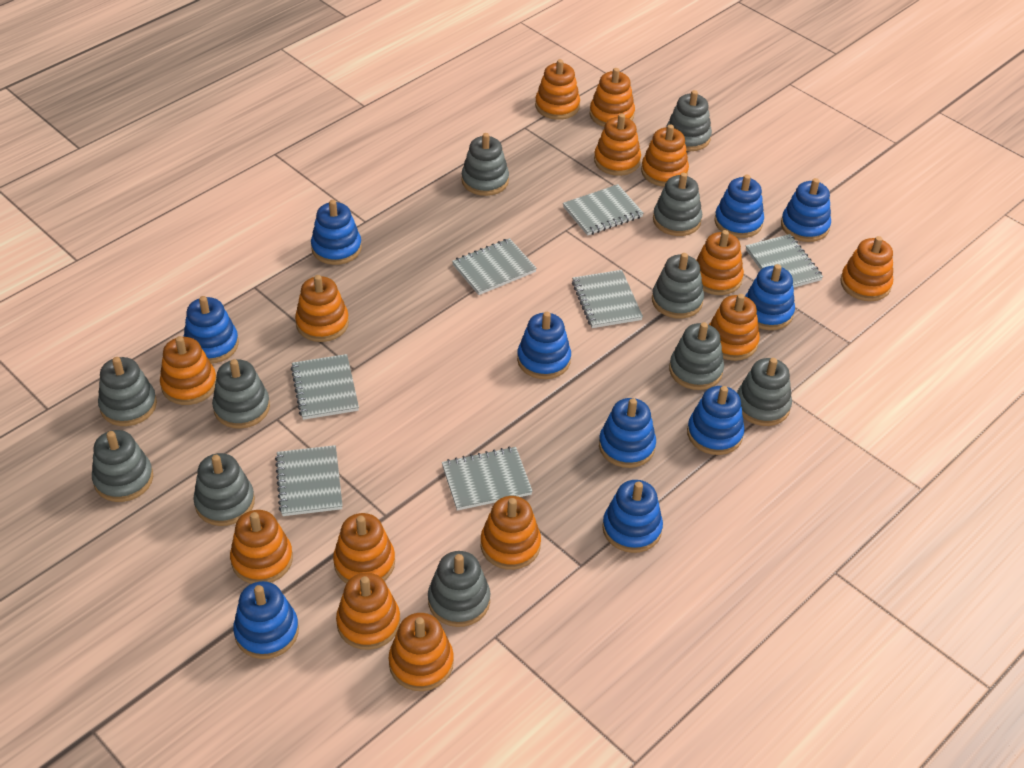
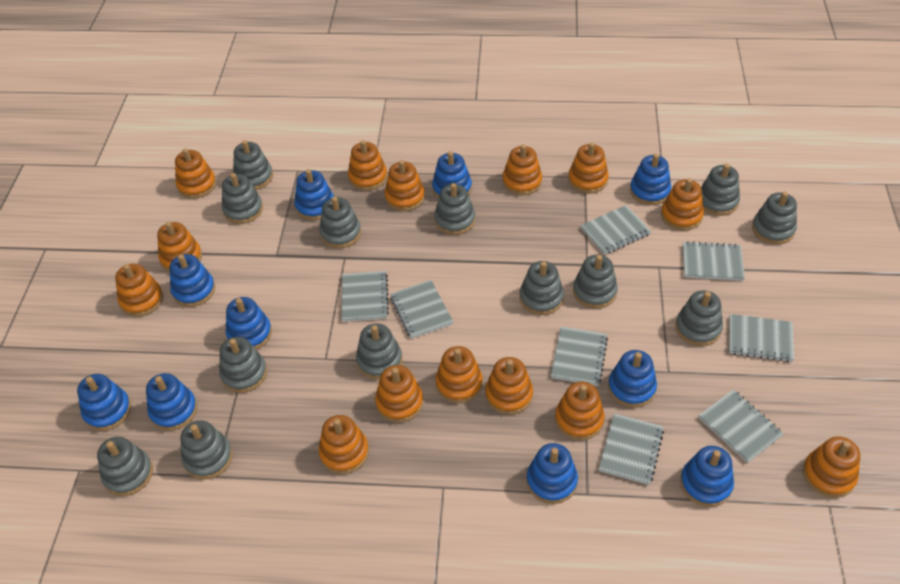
grey notebook: 7 -> 8
grey stacking toy: 11 -> 13

